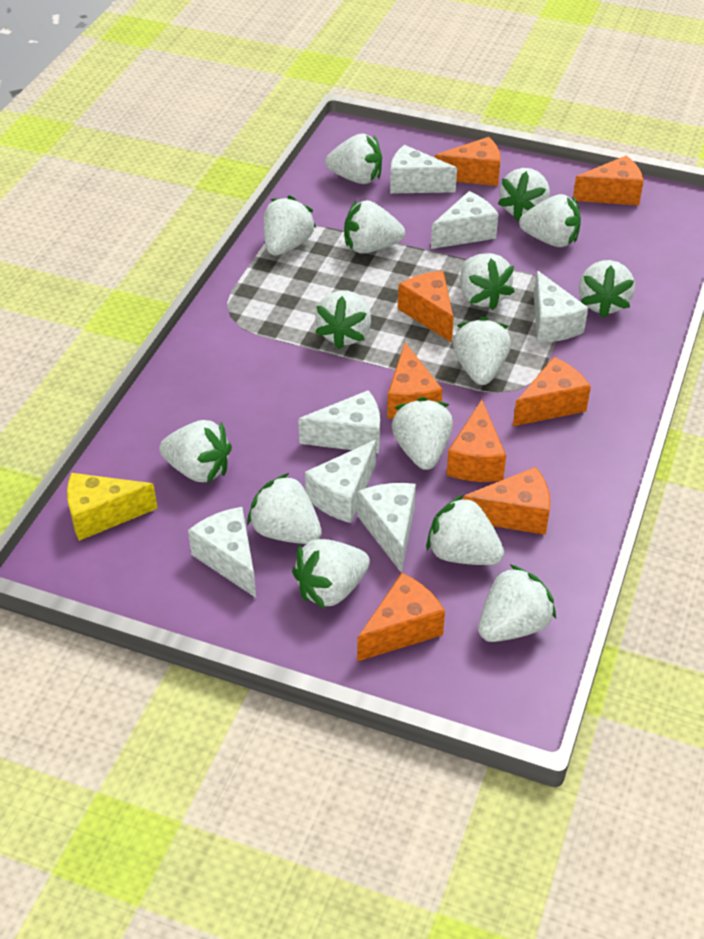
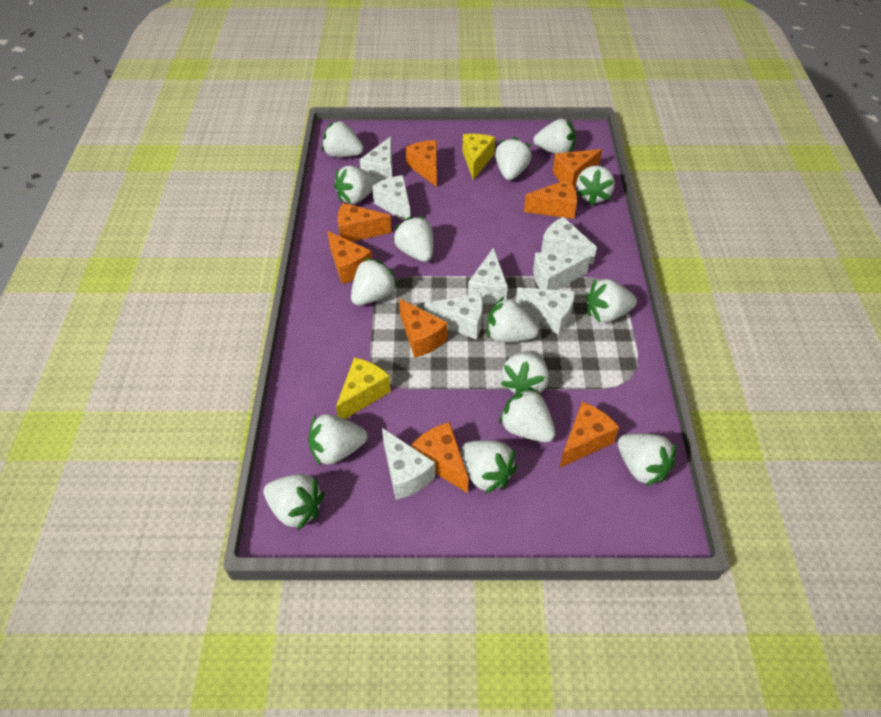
white cheese: 7 -> 8
yellow cheese: 1 -> 2

